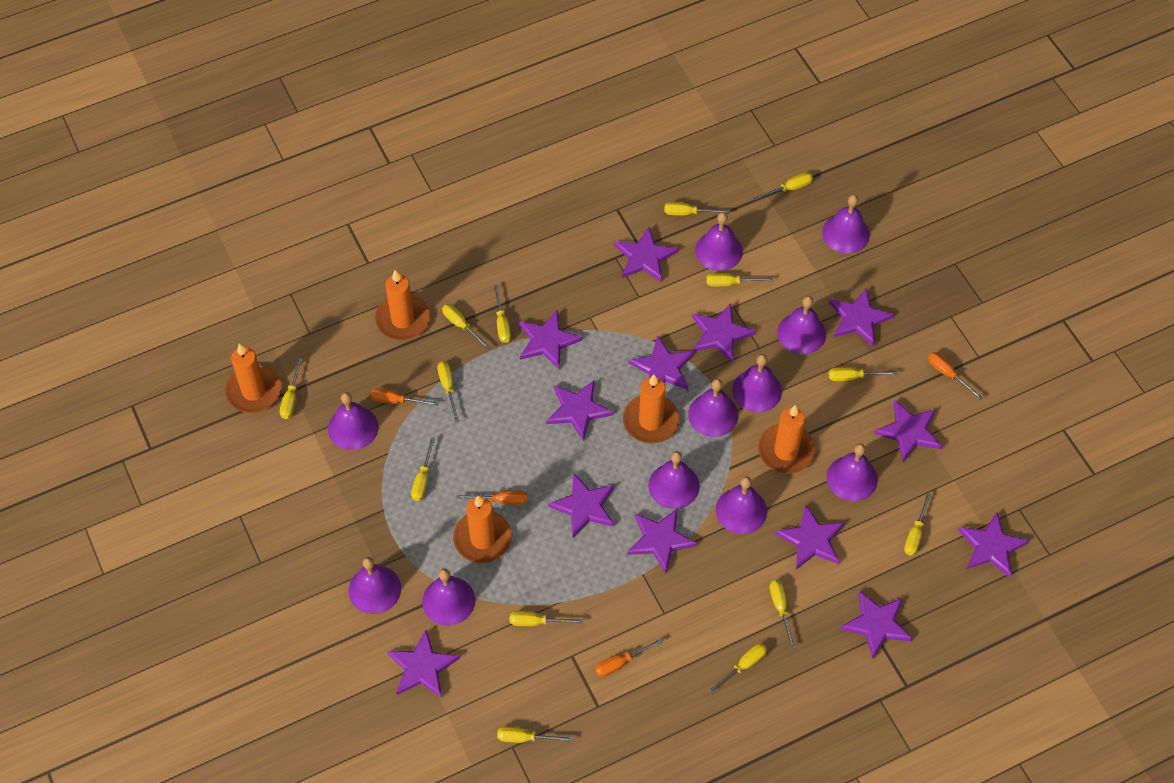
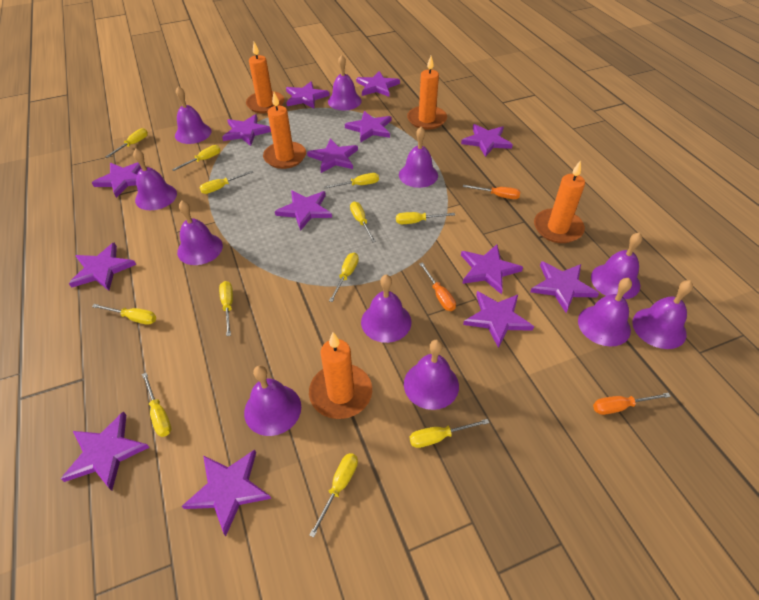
orange screwdriver: 4 -> 3
purple star: 13 -> 14
yellow screwdriver: 14 -> 12

